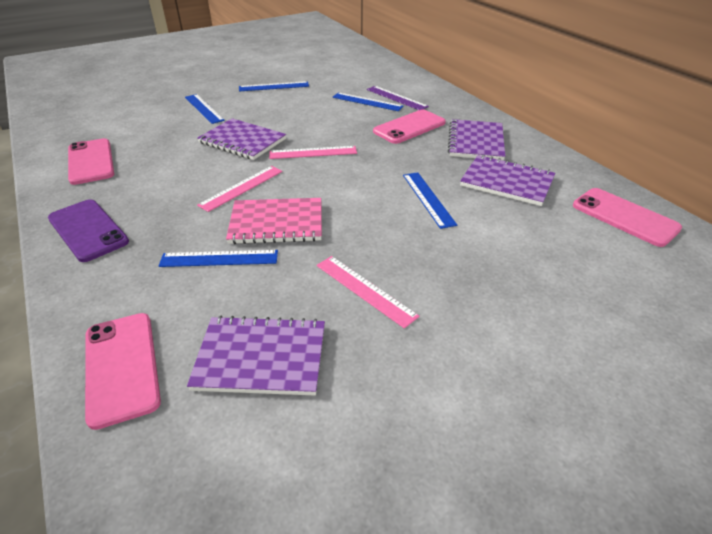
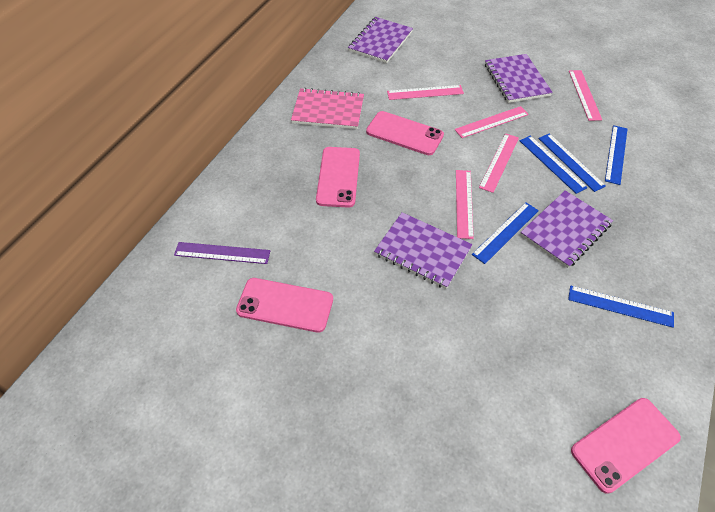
pink ruler: 3 -> 5
purple phone: 1 -> 0

